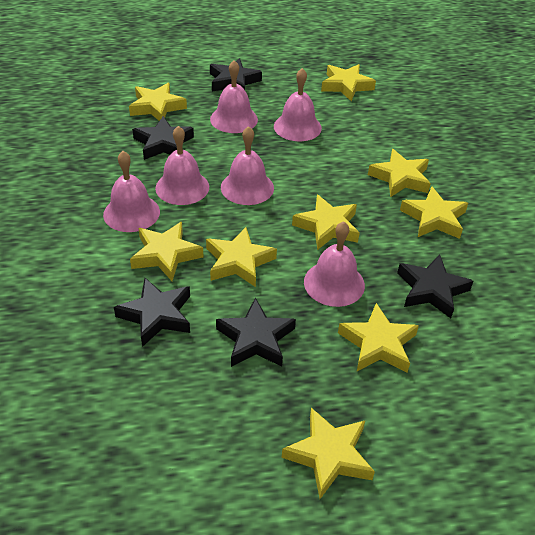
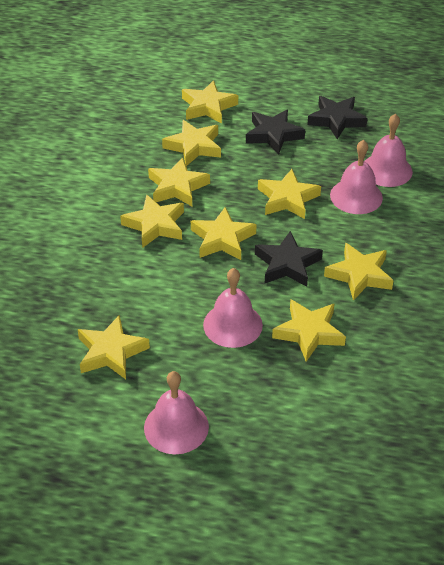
black star: 5 -> 3
pink bell: 6 -> 4

